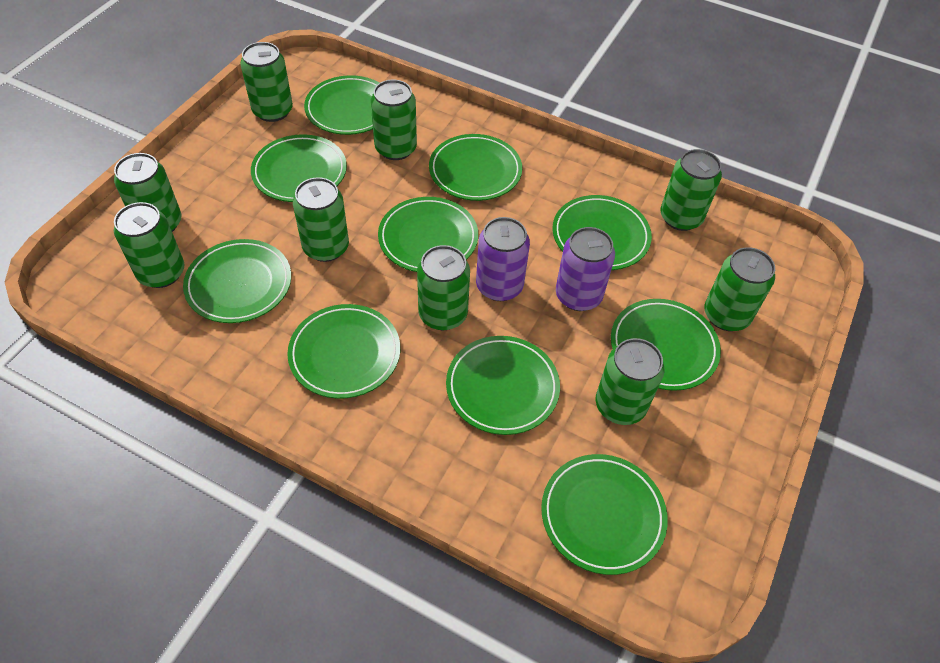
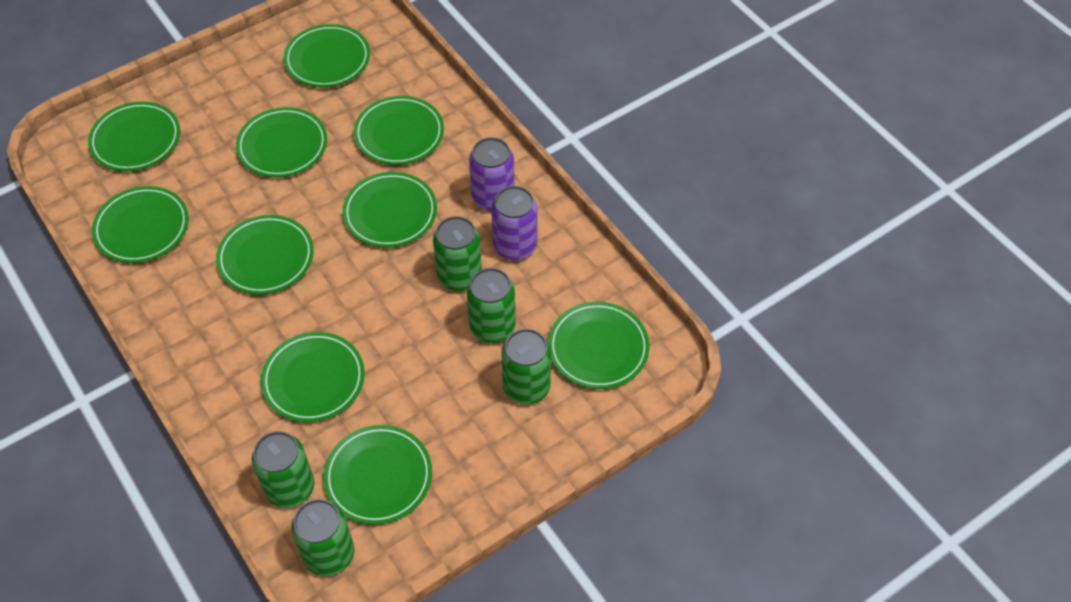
green can: 9 -> 5

